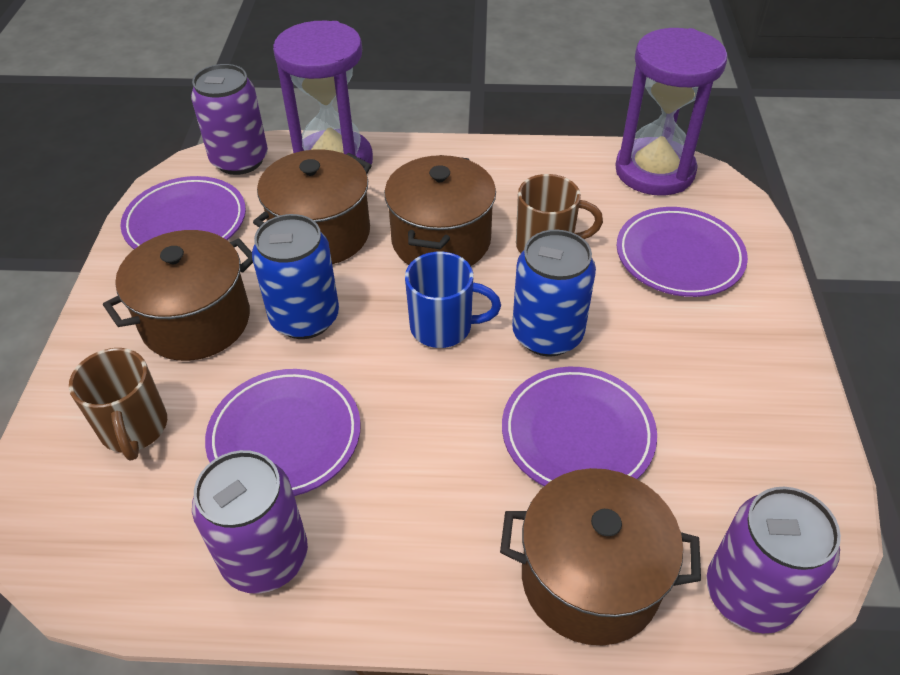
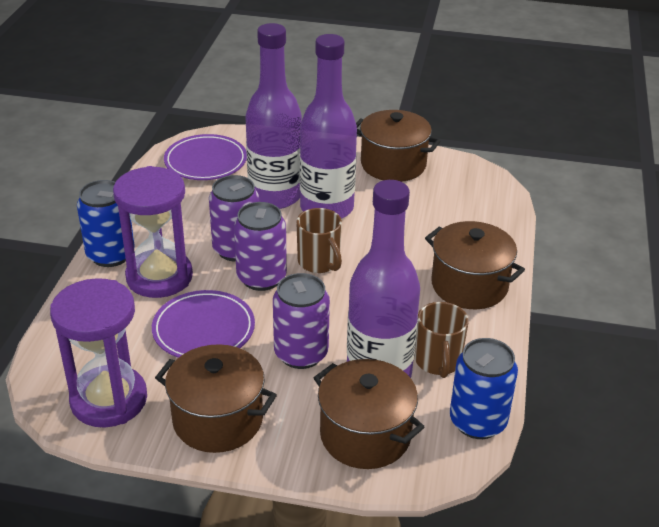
blue mug: 1 -> 0
purple bottle: 0 -> 3
purple plate: 4 -> 2

